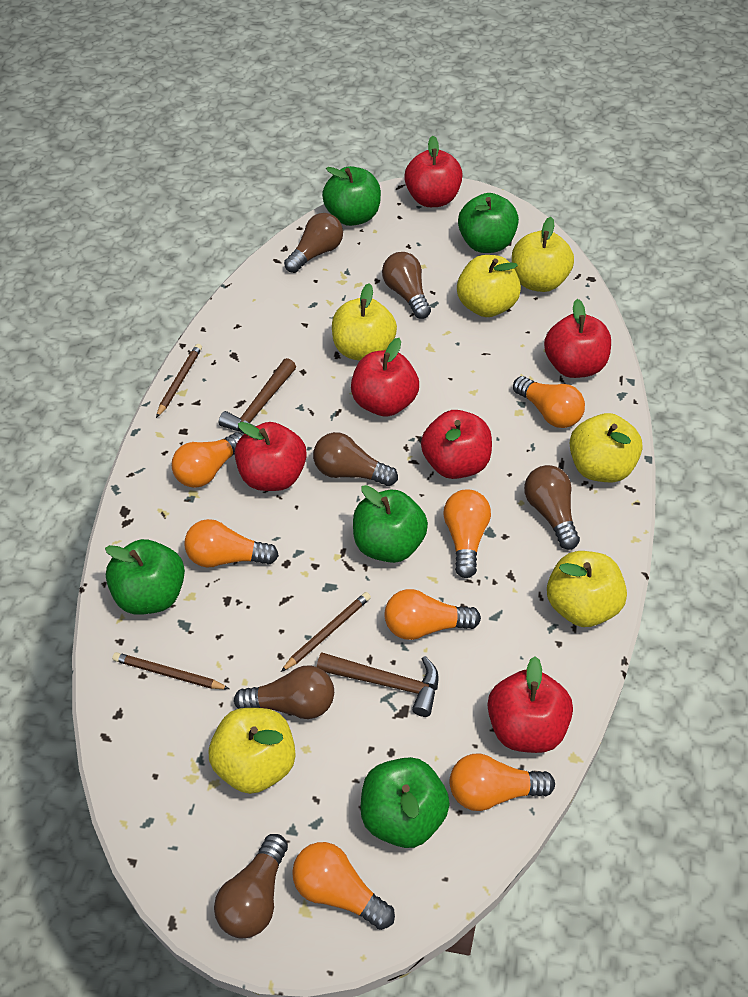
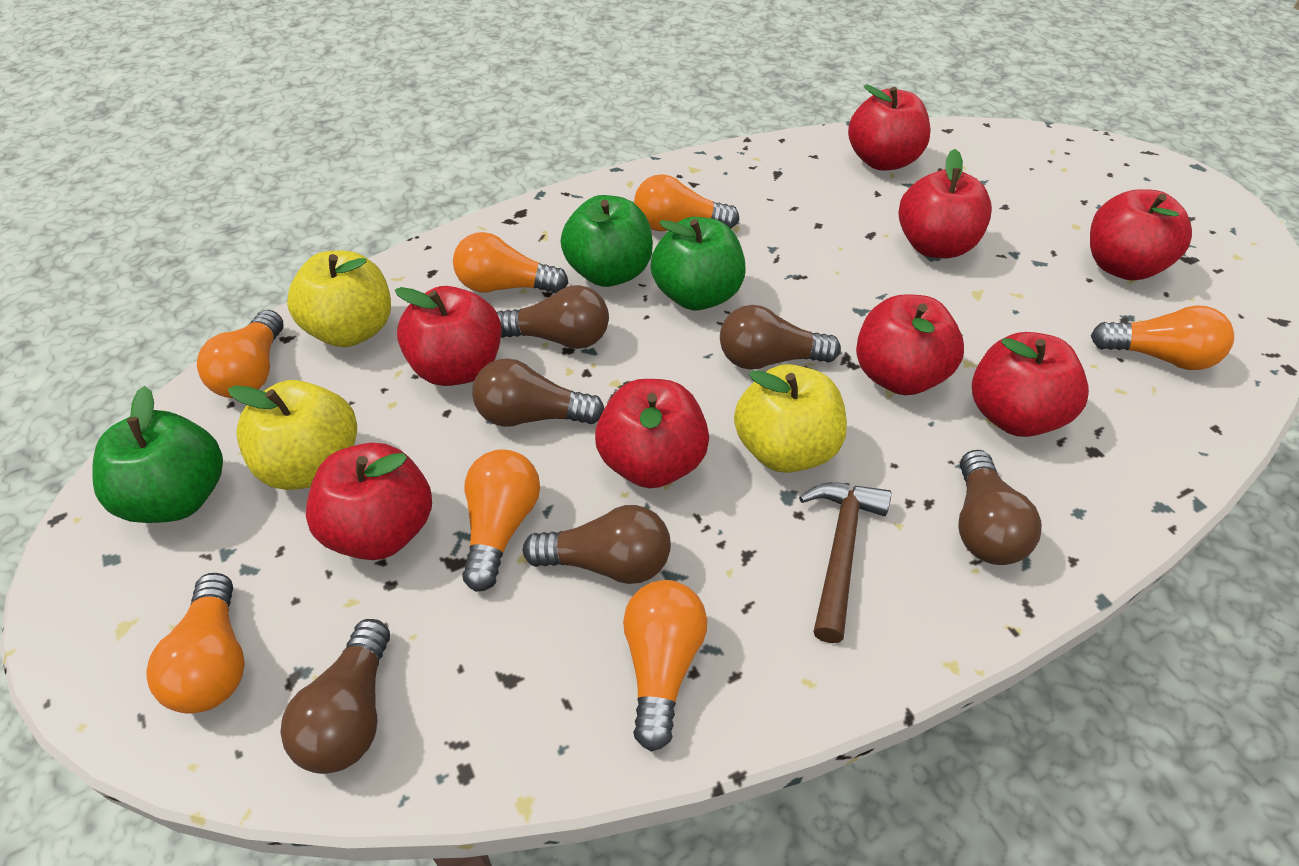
brown hammer: 2 -> 1
brown pencil: 3 -> 0
green apple: 5 -> 3
red apple: 6 -> 8
yellow apple: 6 -> 3

